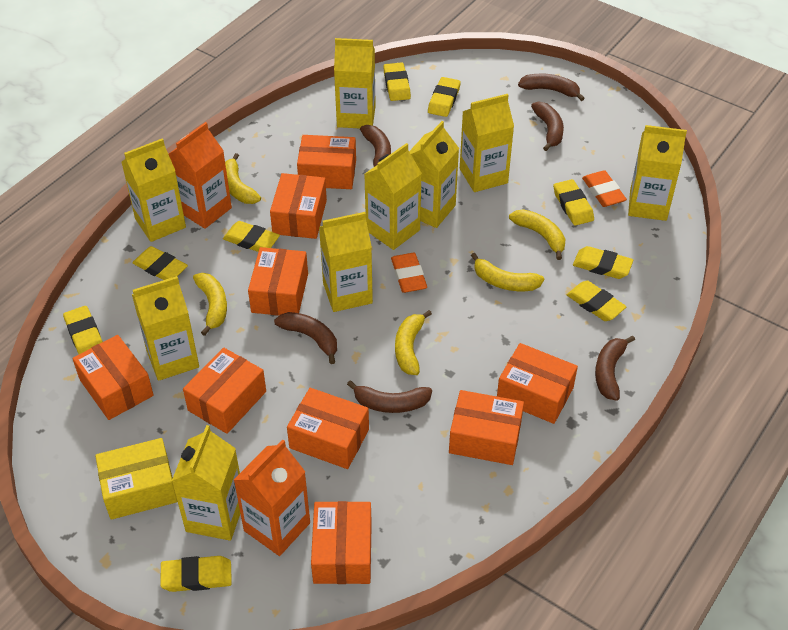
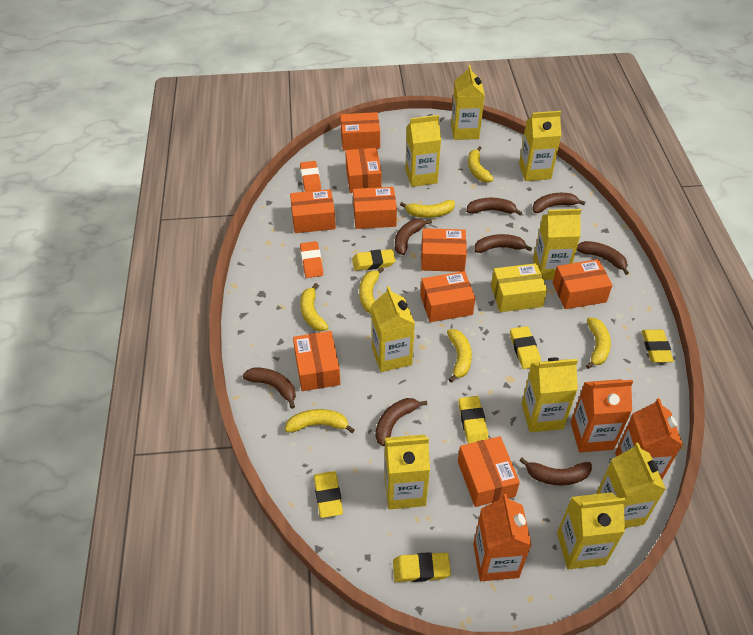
brown banana: 6 -> 8
orange carton: 2 -> 3
yellow banana: 5 -> 7
yellow eraser: 9 -> 6

